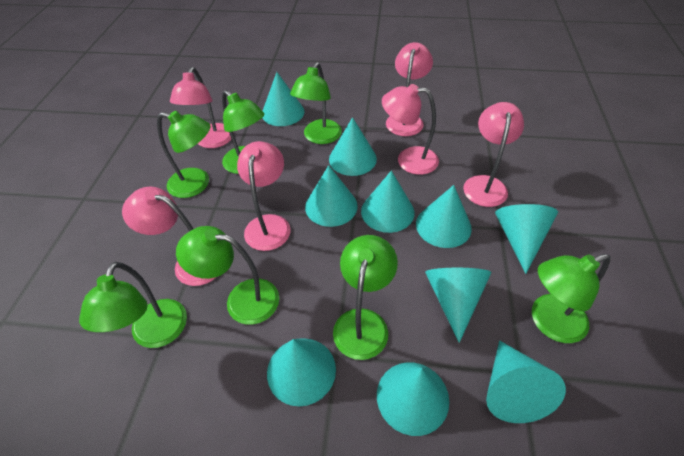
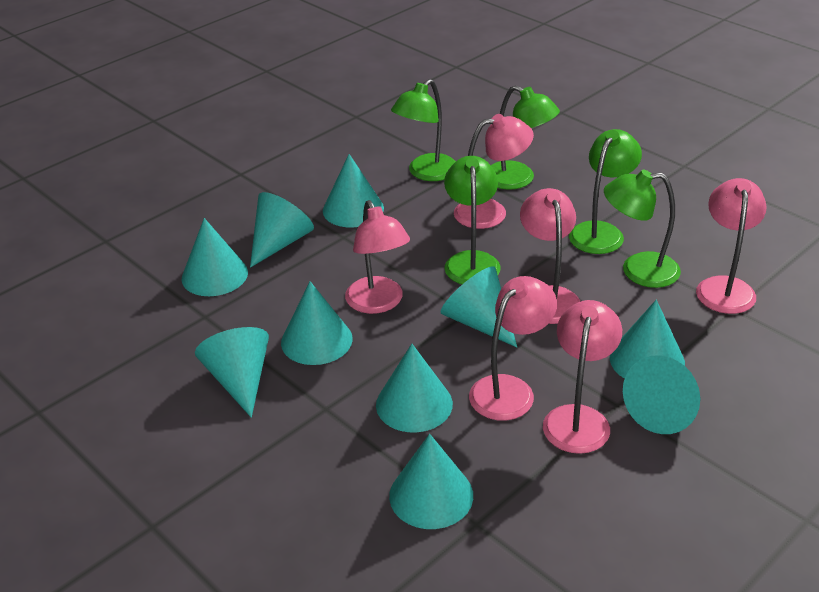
green lamp: 7 -> 5

